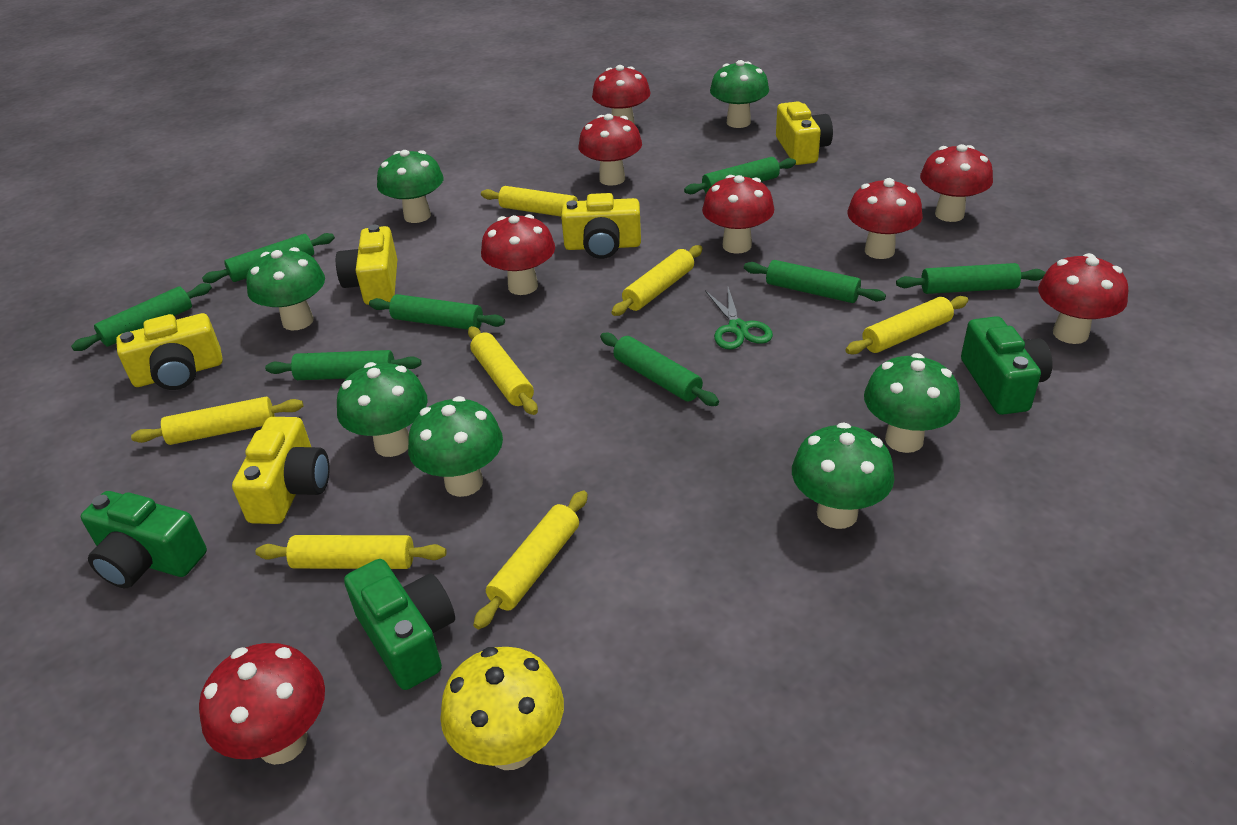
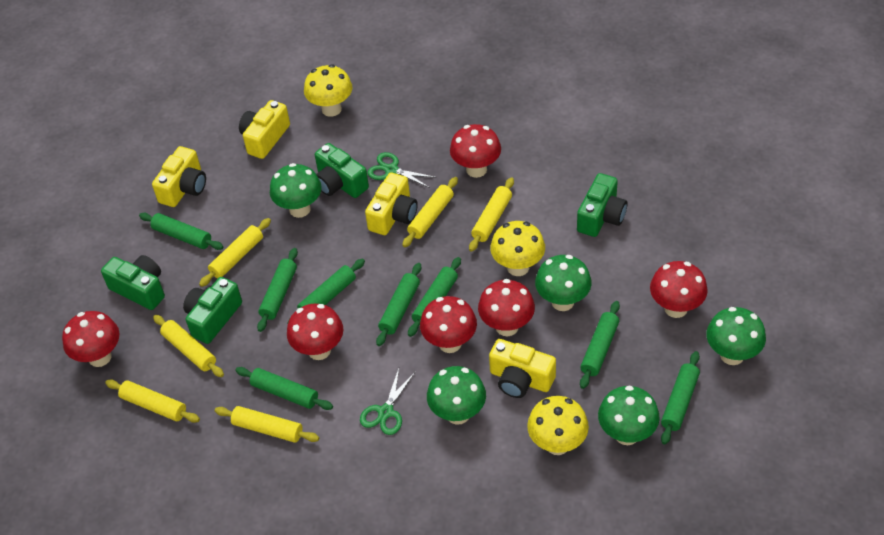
green camera: 3 -> 4
green mushroom: 7 -> 5
green scissors: 1 -> 2
red mushroom: 8 -> 6
yellow camera: 5 -> 4
yellow mushroom: 1 -> 3
yellow rolling pin: 7 -> 6

